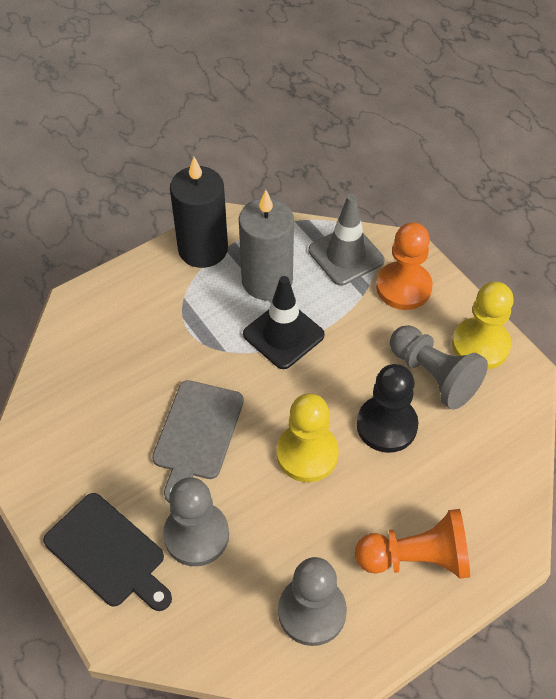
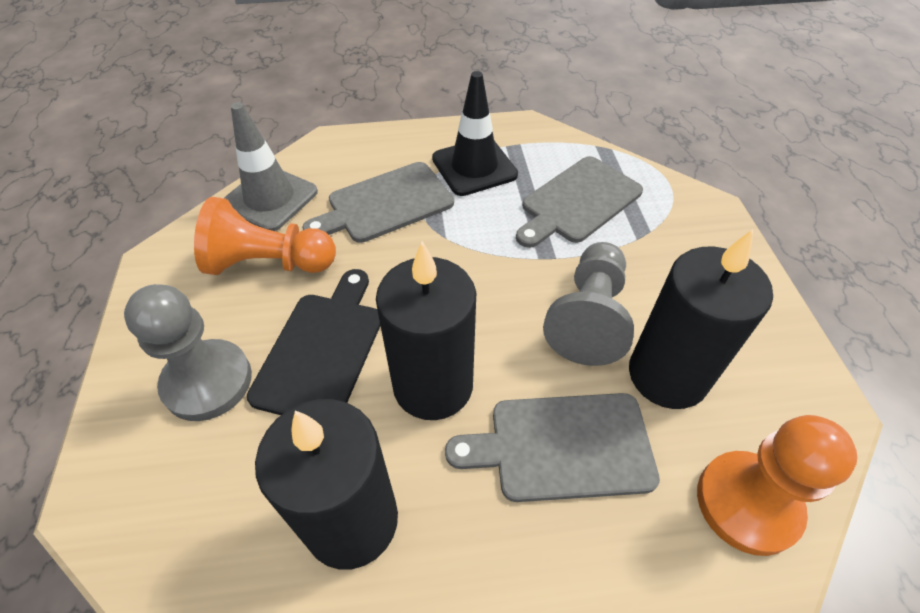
black candle: 1 -> 3
black pawn: 1 -> 0
grey candle: 1 -> 0
grey cutting board: 1 -> 3
grey pawn: 3 -> 2
yellow pawn: 2 -> 0

